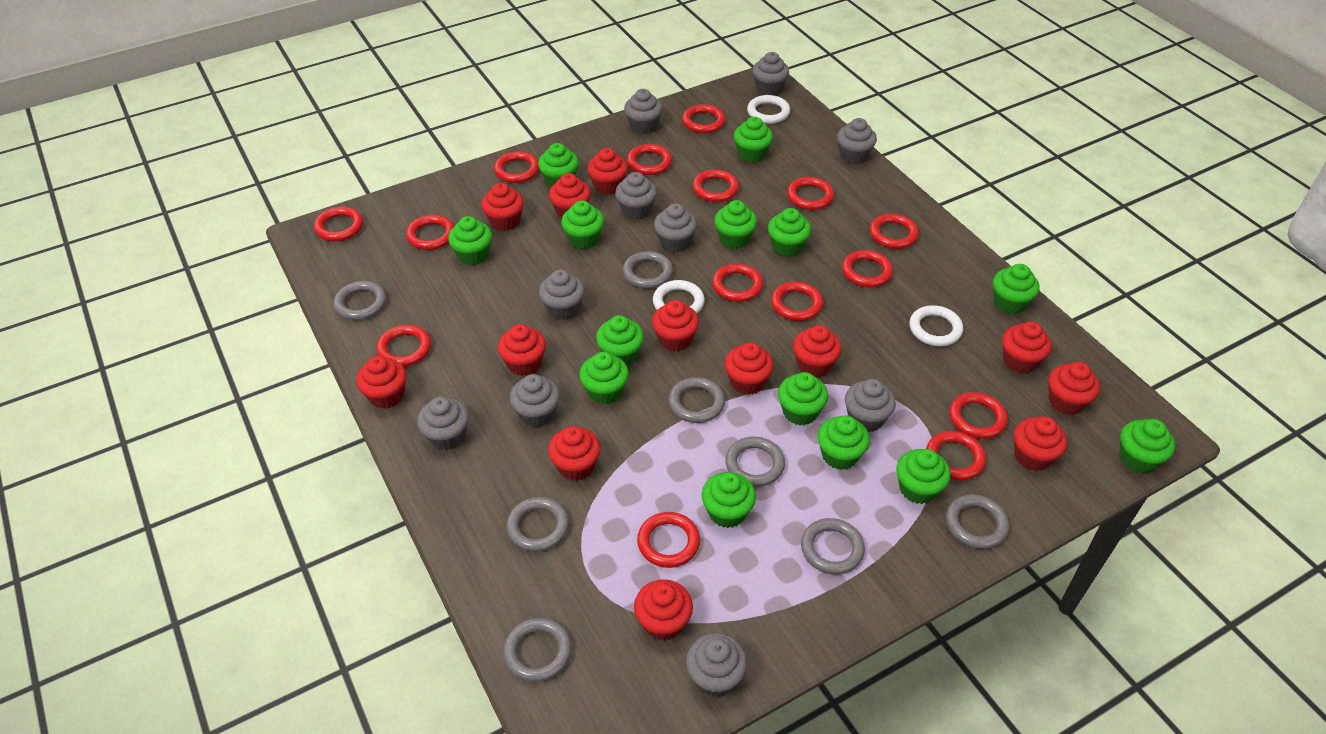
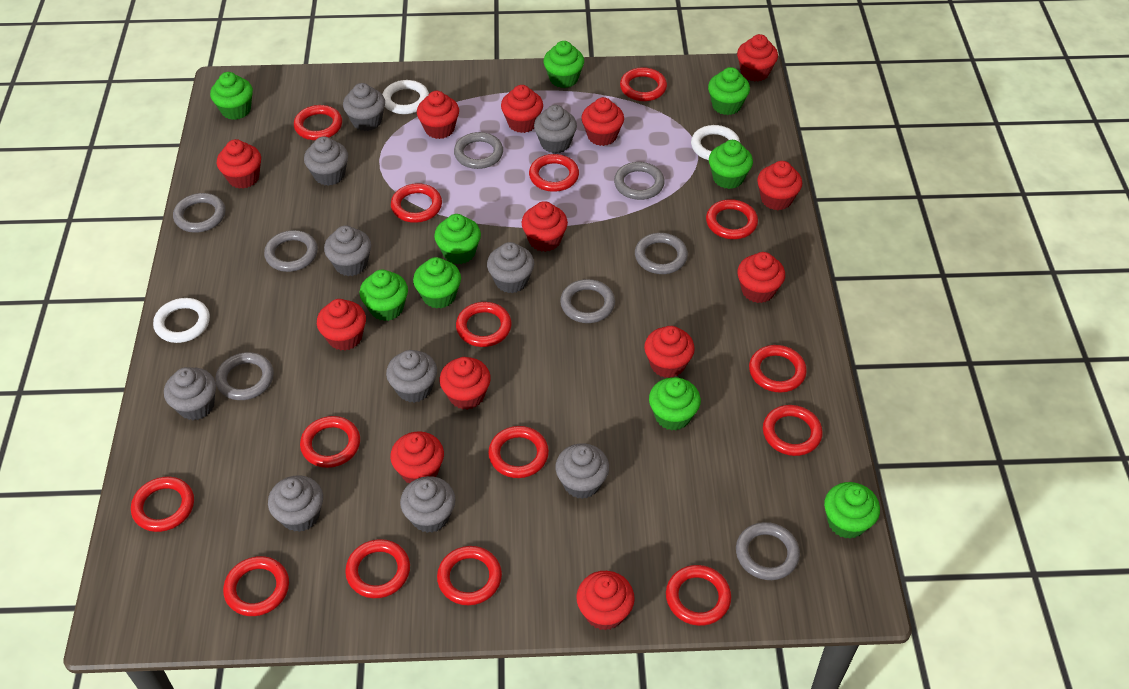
green cupcake: 14 -> 9

